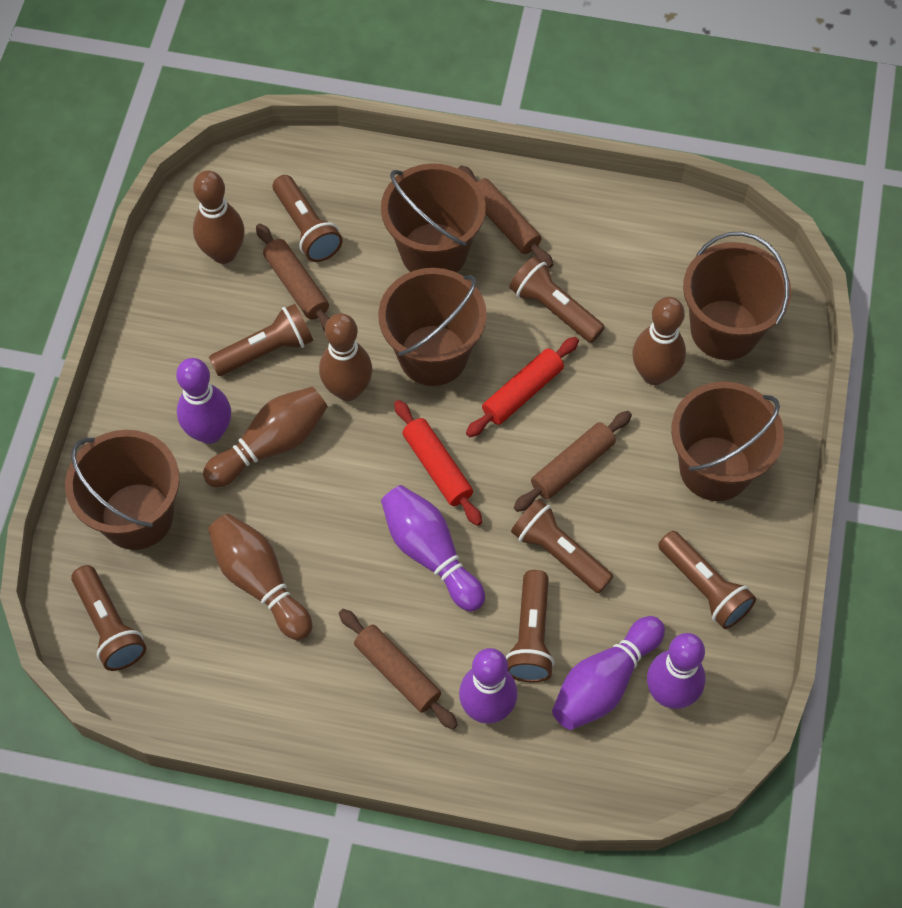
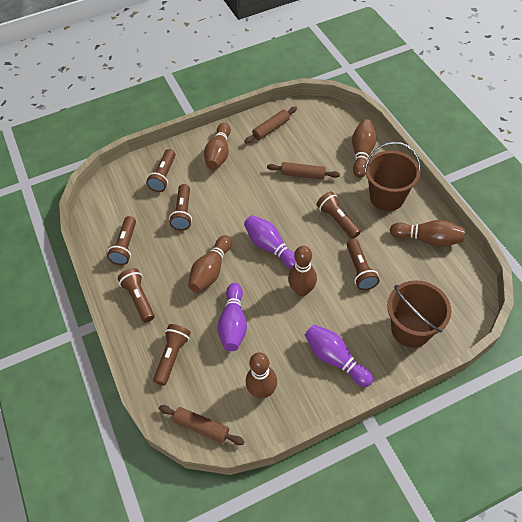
brown bowling pin: 5 -> 6
brown bucket: 5 -> 2
brown rolling pin: 4 -> 3
purple bowling pin: 5 -> 3
red rolling pin: 2 -> 0

